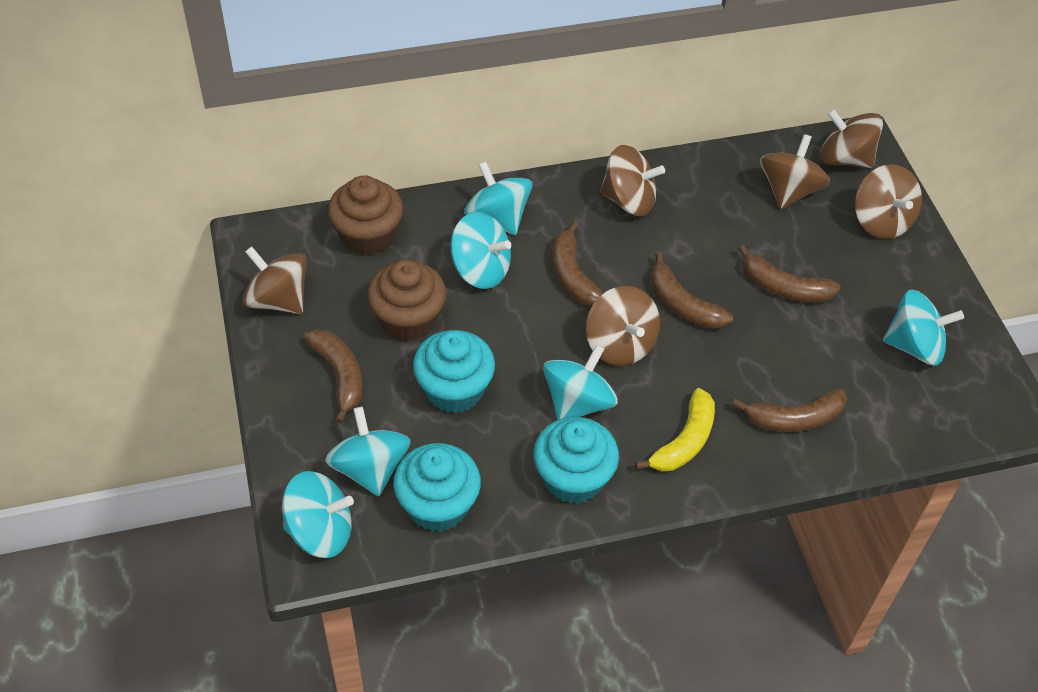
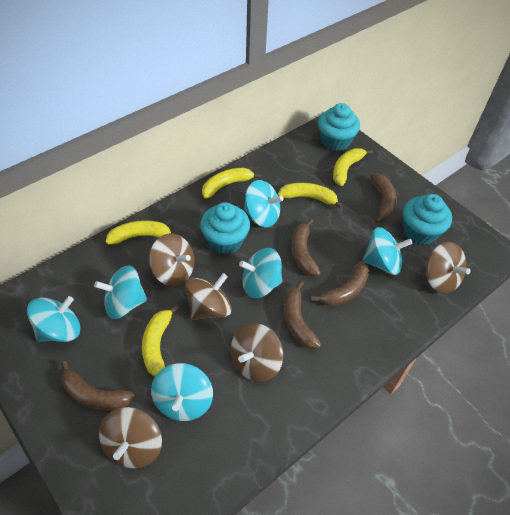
brown cupcake: 2 -> 0
brown spinning top: 6 -> 5
yellow banana: 1 -> 5

